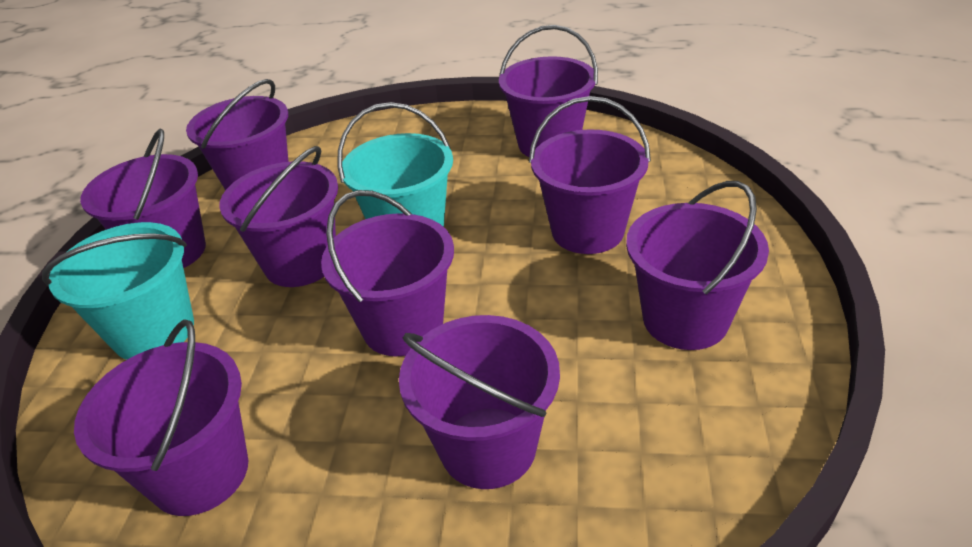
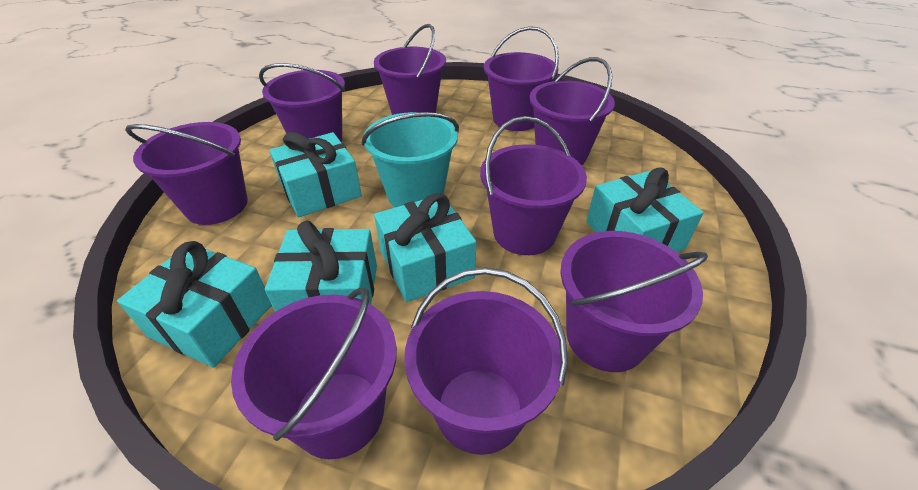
turquoise bucket: 2 -> 1
turquoise gift: 0 -> 5

